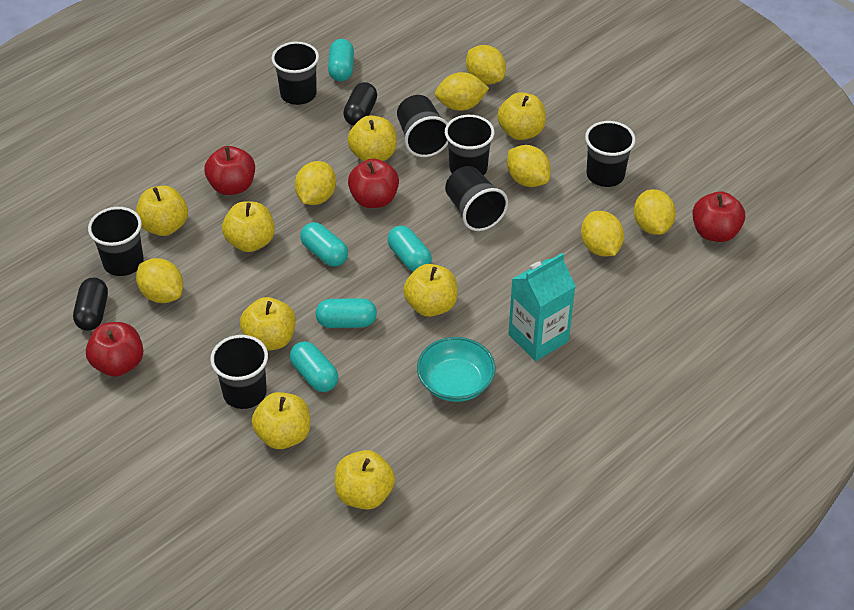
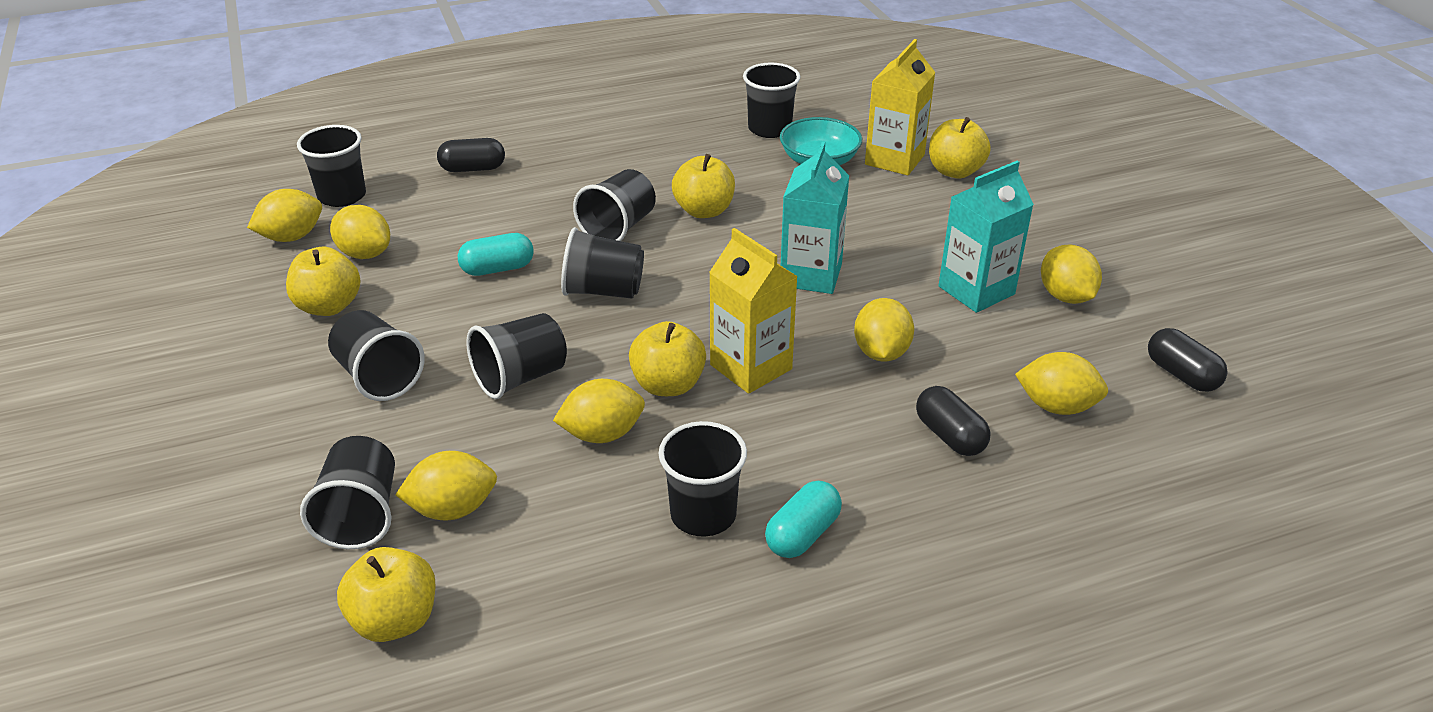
black capsule: 2 -> 3
black cup: 7 -> 8
red apple: 4 -> 0
turquoise capsule: 5 -> 2
turquoise carton: 1 -> 2
yellow apple: 8 -> 5
yellow carton: 0 -> 2

